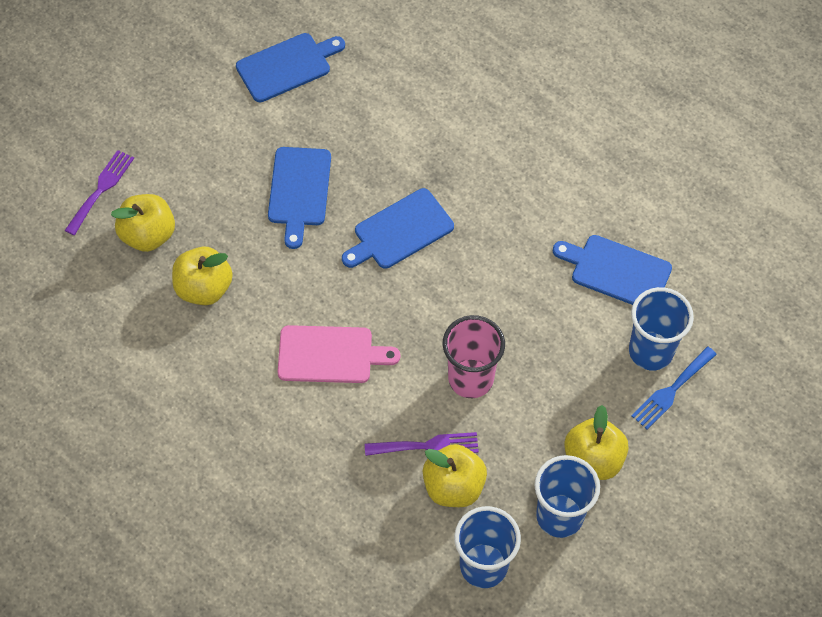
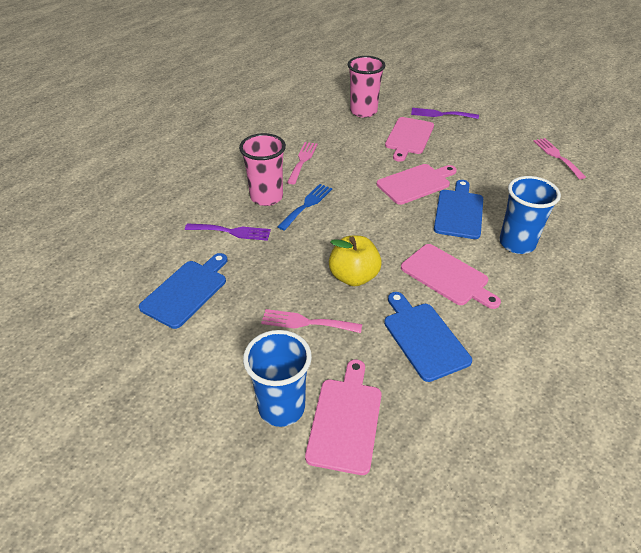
blue cup: 3 -> 2
blue cutting board: 4 -> 3
pink cup: 1 -> 2
pink cutting board: 1 -> 4
pink fork: 0 -> 3
yellow apple: 4 -> 1

